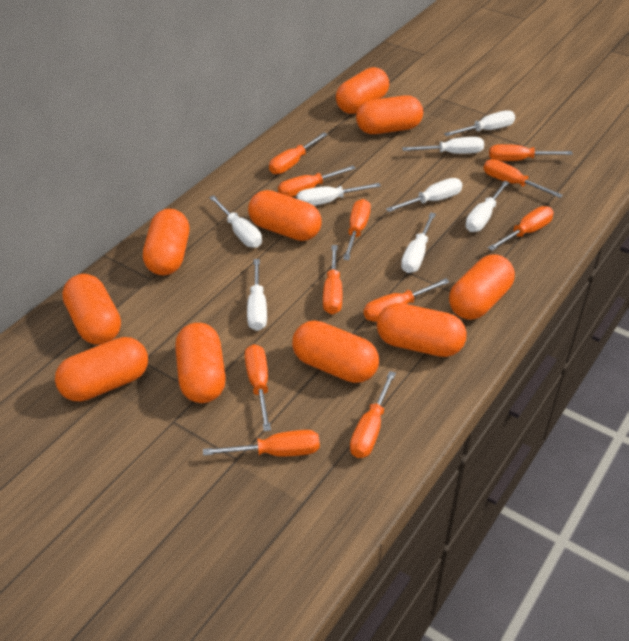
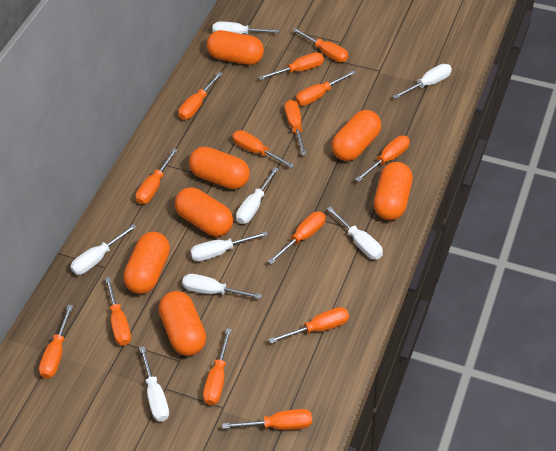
orange capsule: 10 -> 7
orange screwdriver: 11 -> 14

